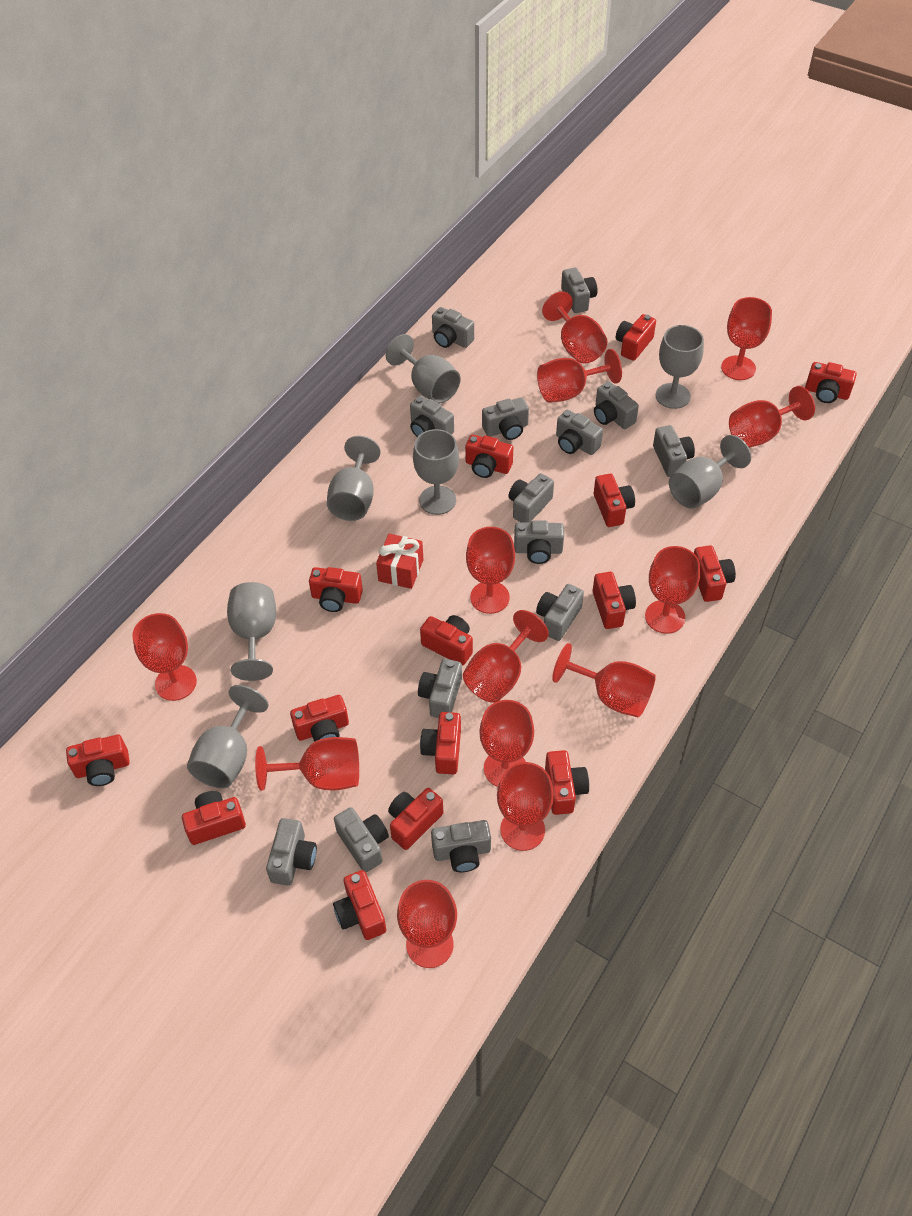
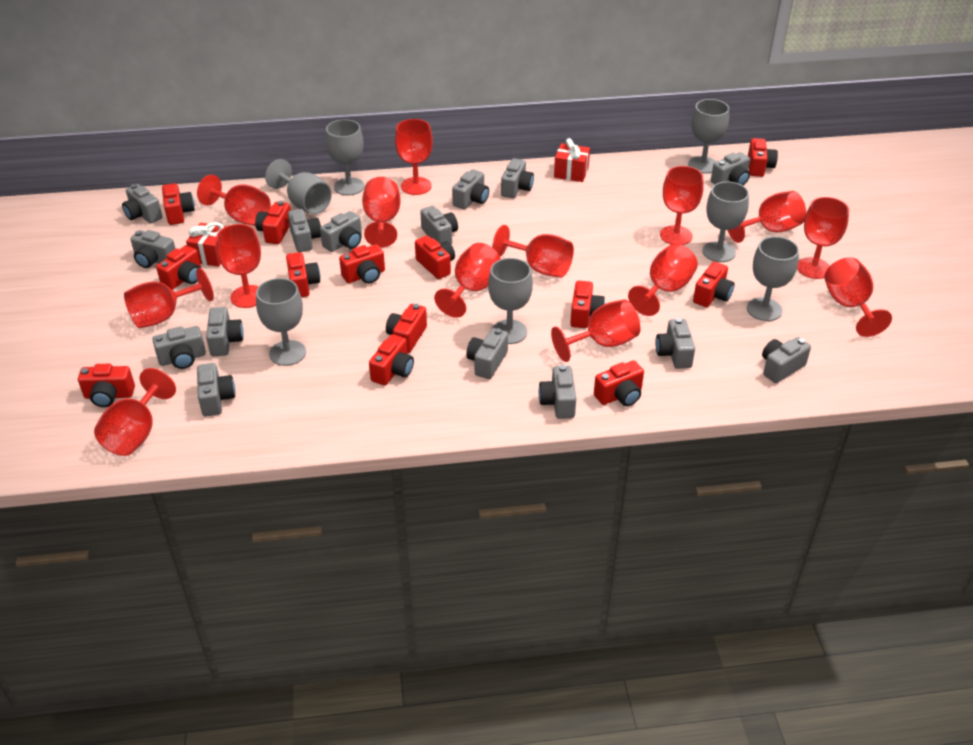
grey camera: 14 -> 15
red camera: 15 -> 13
red gift: 1 -> 2
red goblet: 13 -> 14

